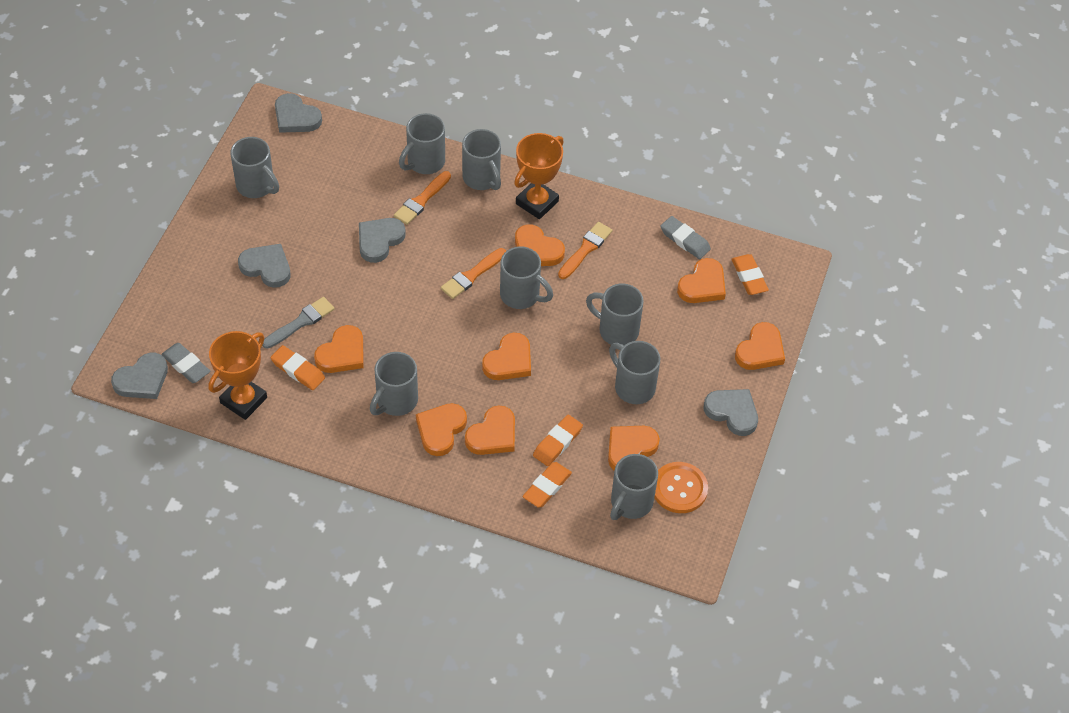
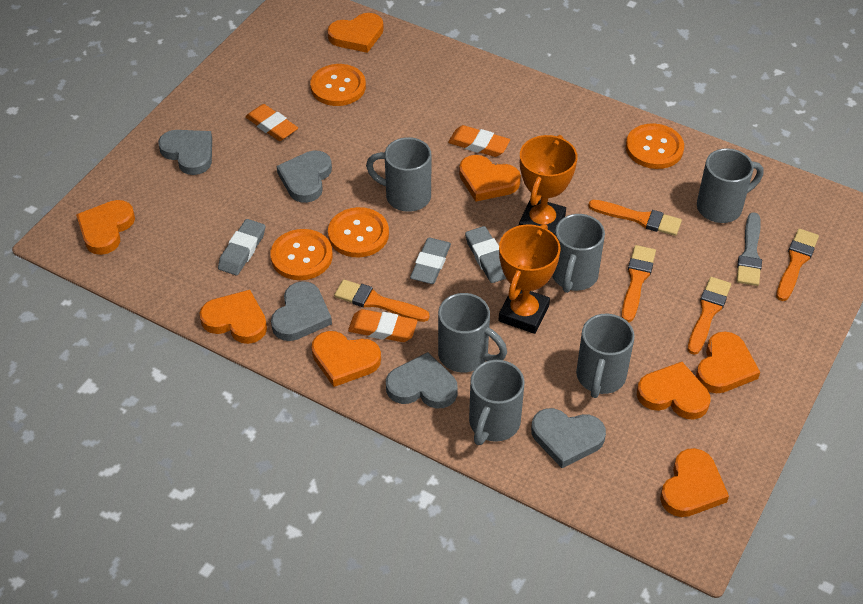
grey eraser: 2 -> 3
grey mug: 8 -> 6
orange brush: 3 -> 5
orange button: 1 -> 4
orange eraser: 4 -> 3

